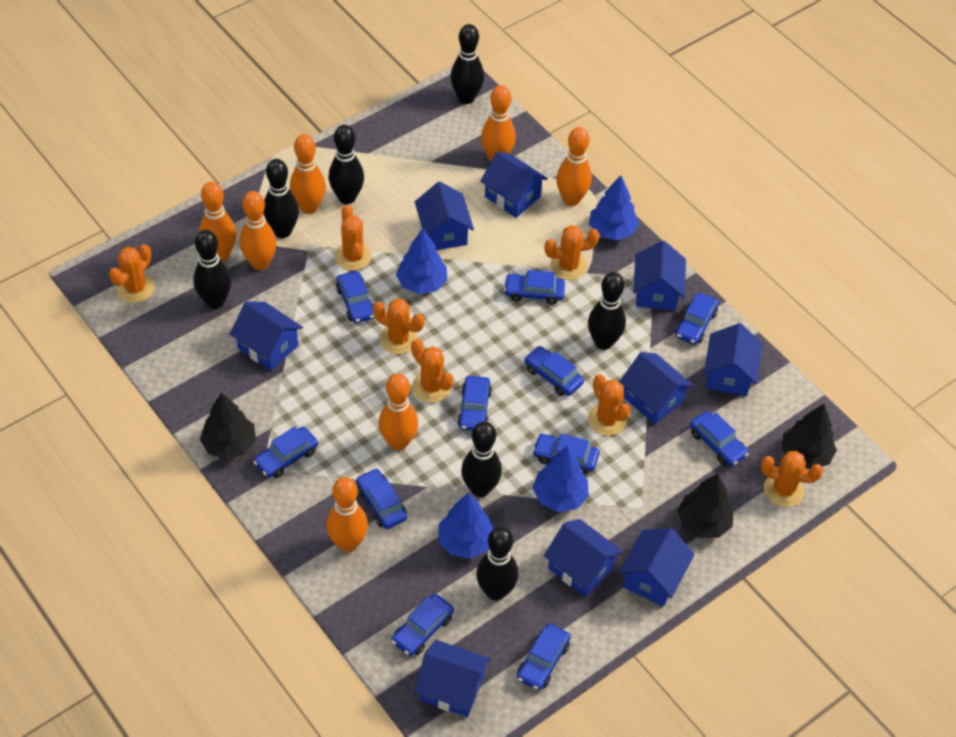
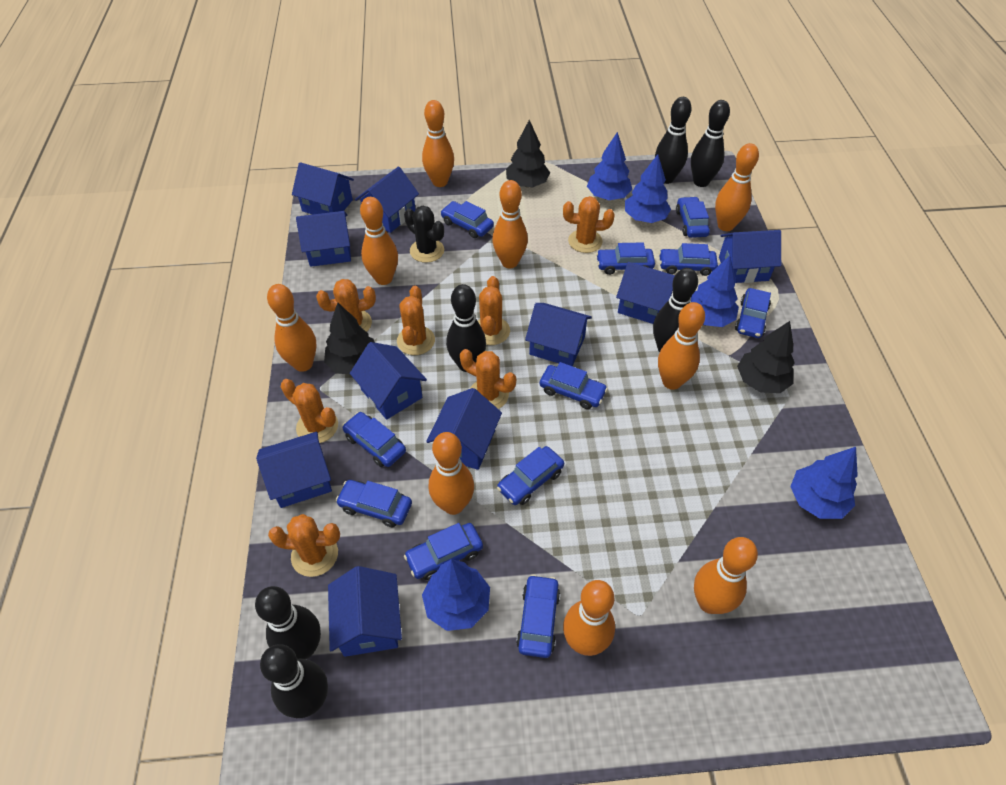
black bowling pin: 7 -> 6
black cactus: 0 -> 1
blue house: 9 -> 10
blue tree: 4 -> 5
orange bowling pin: 7 -> 9

